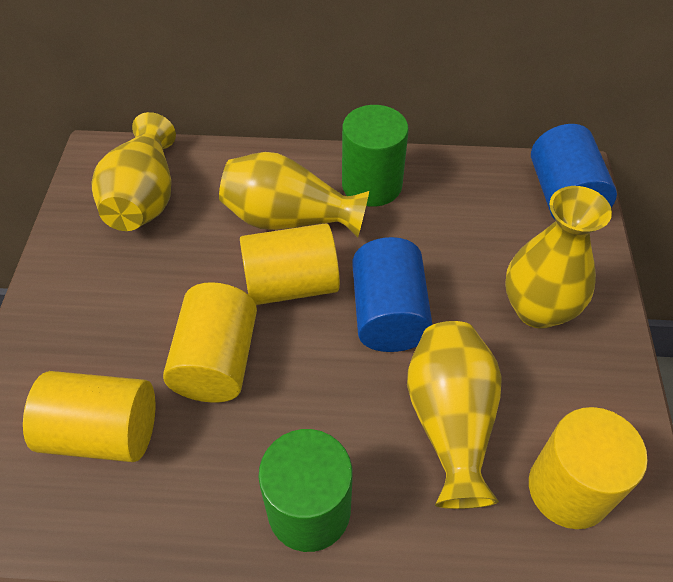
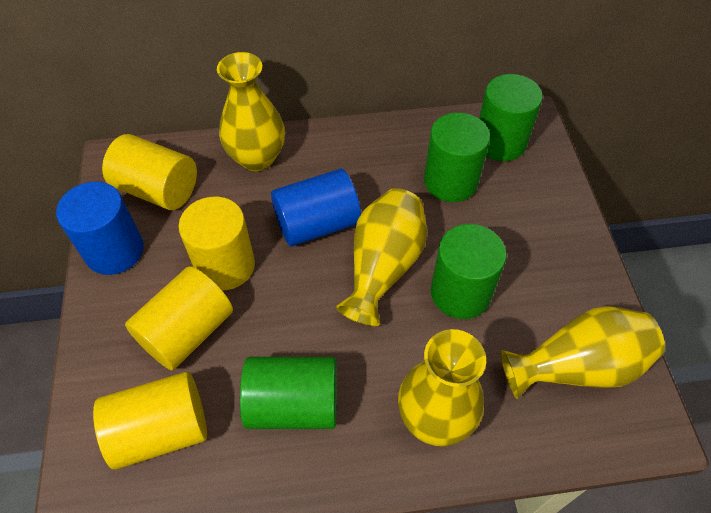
green cylinder: 2 -> 4

